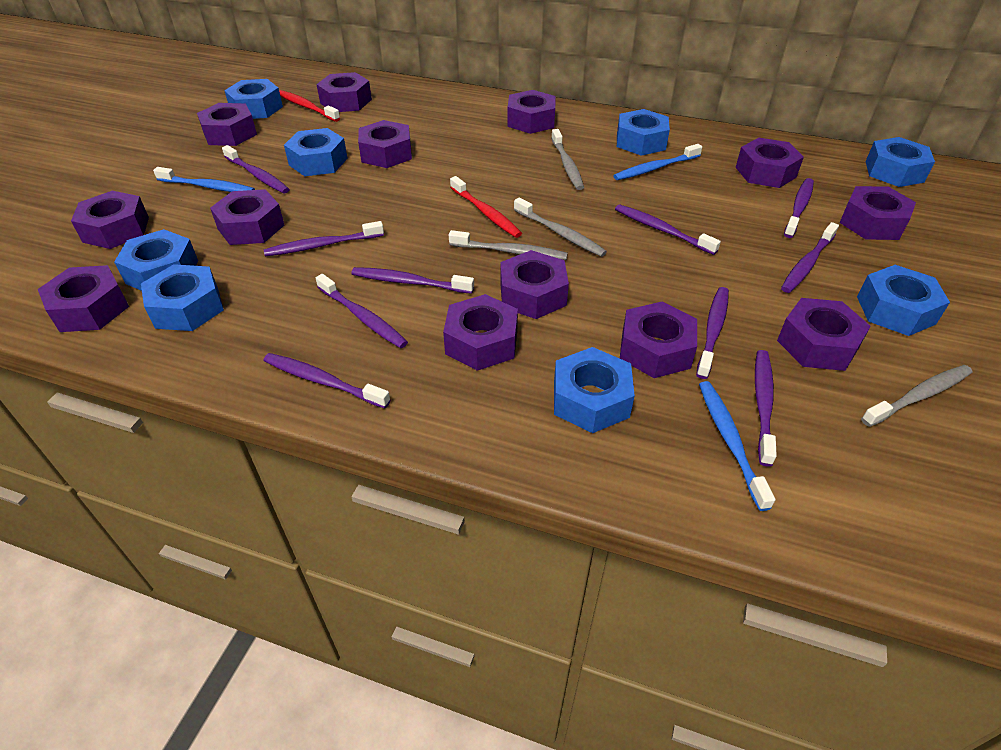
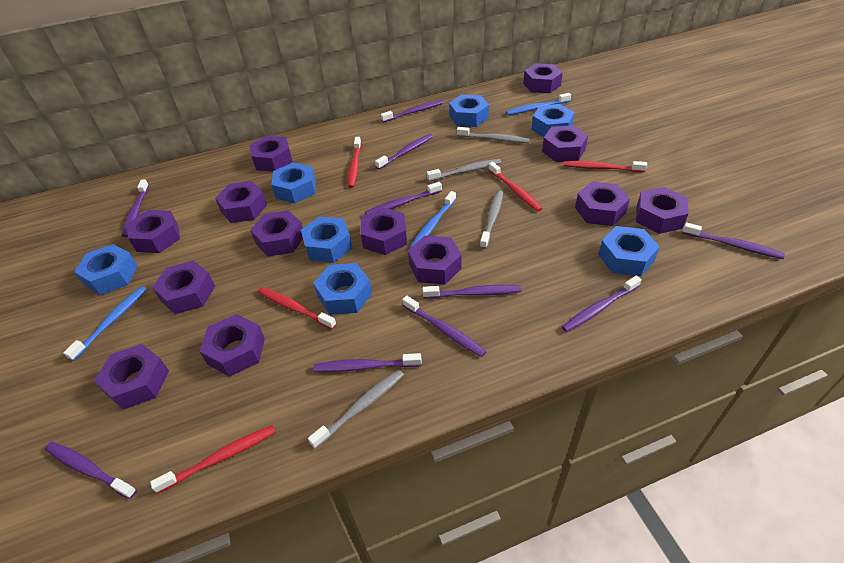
blue nut: 8 -> 7
red toothbrush: 2 -> 5

